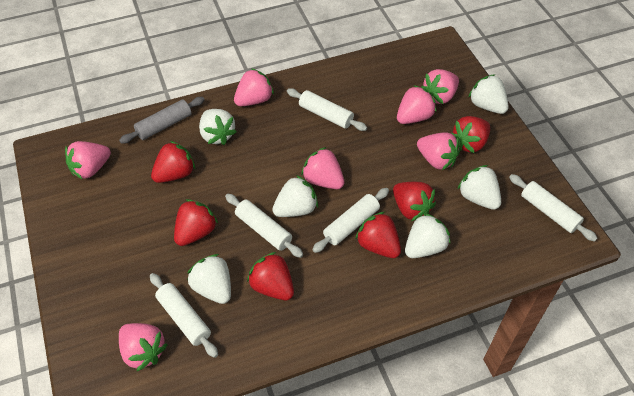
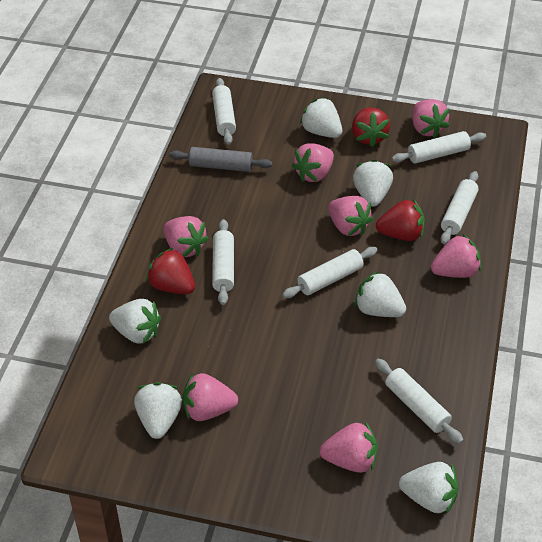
red strawberry: 6 -> 3
white rolling pin: 5 -> 6

